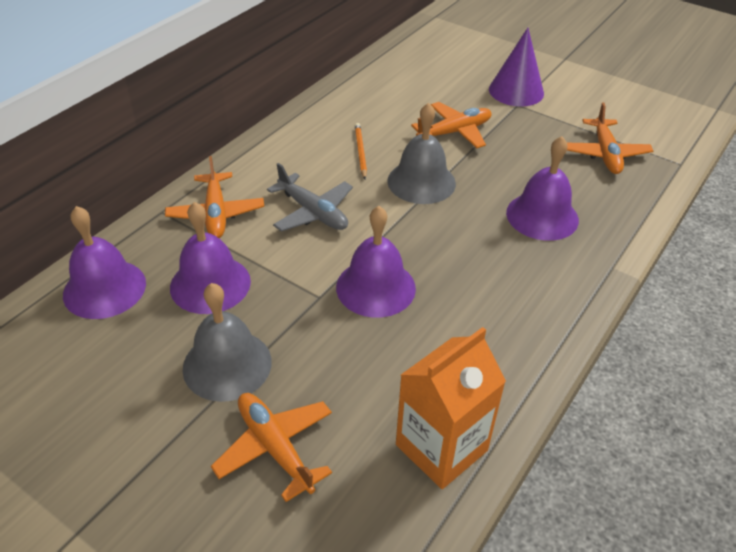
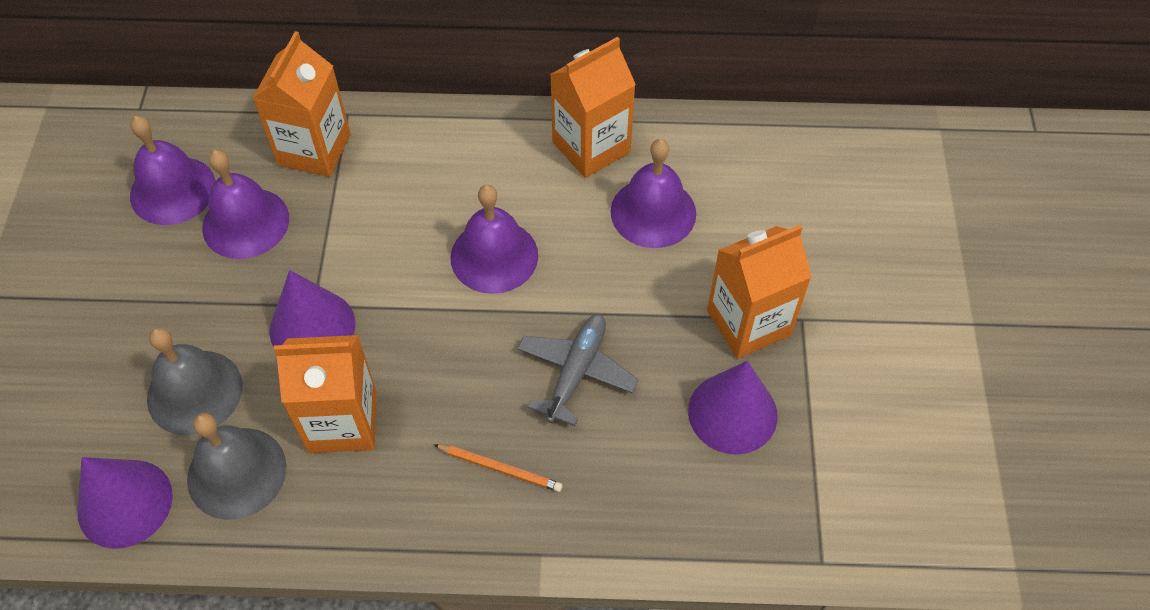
orange carton: 1 -> 4
orange plane: 4 -> 0
purple cone: 1 -> 3

